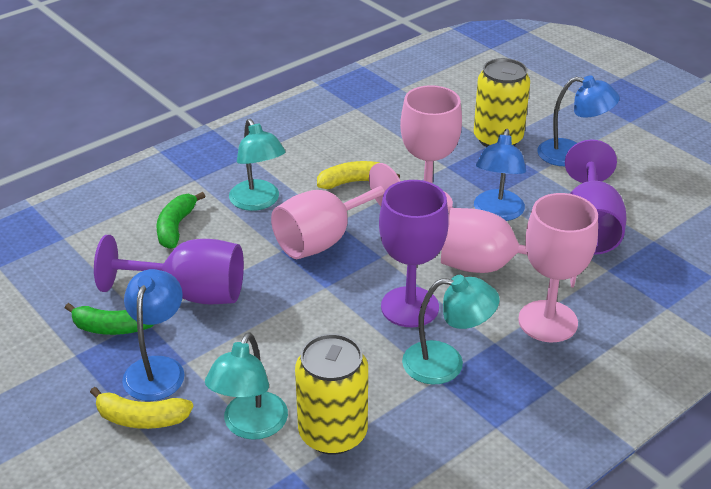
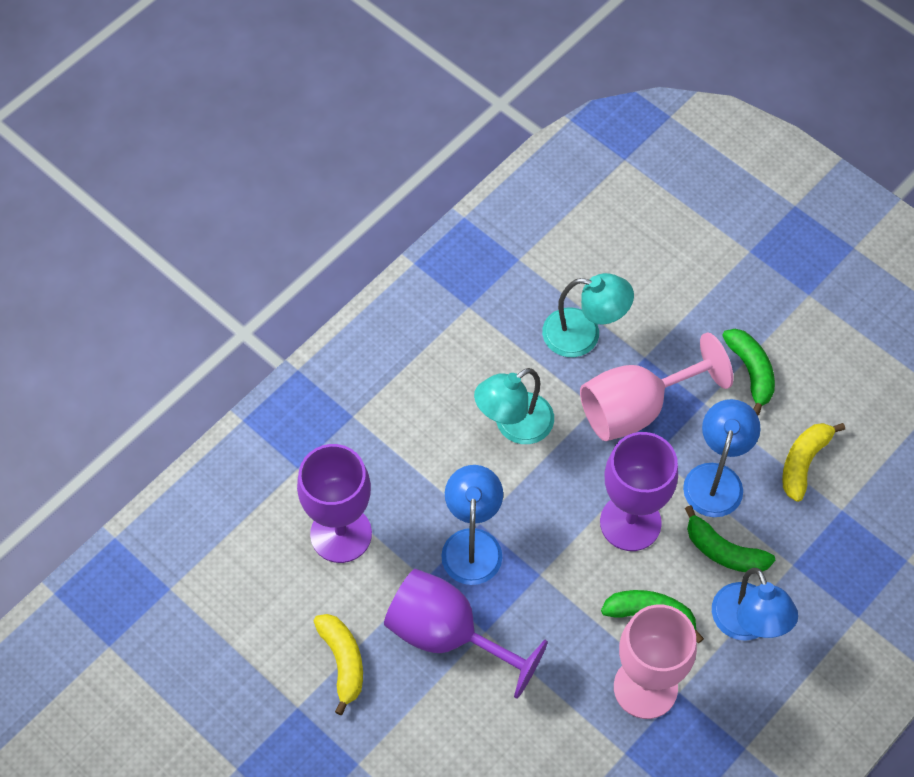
green banana: 2 -> 3
pink goblet: 4 -> 2
turquoise lamp: 3 -> 2
yellow can: 2 -> 0

